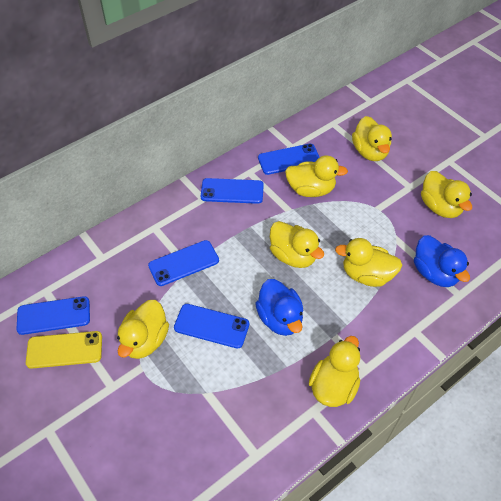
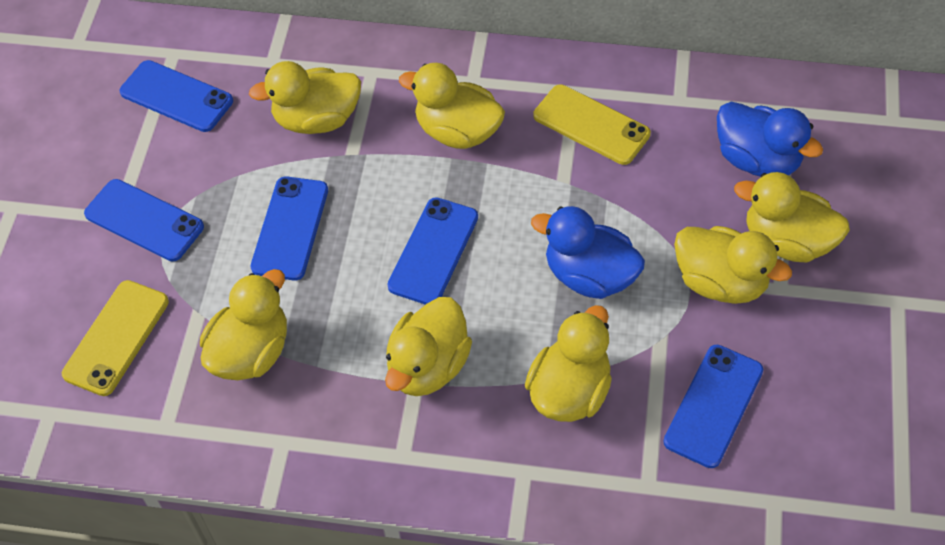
yellow phone: 1 -> 2

